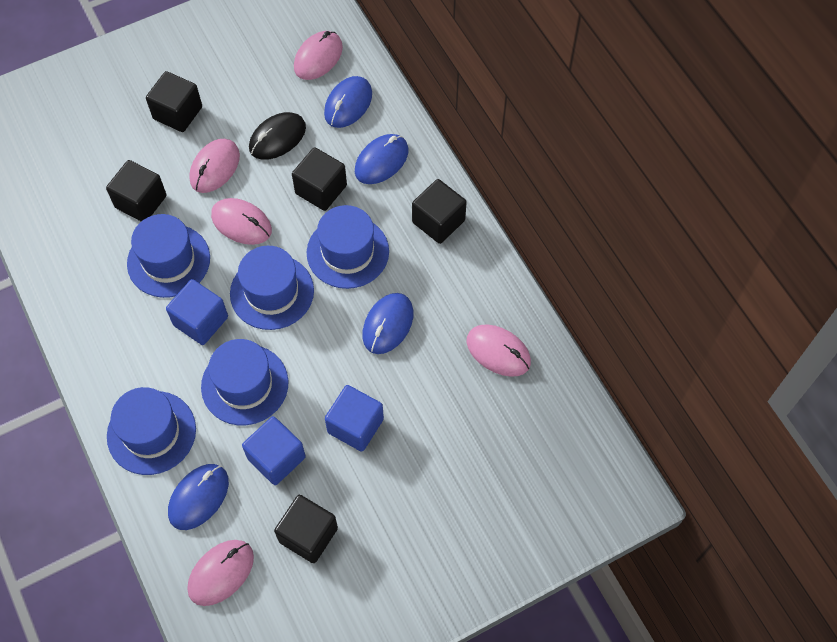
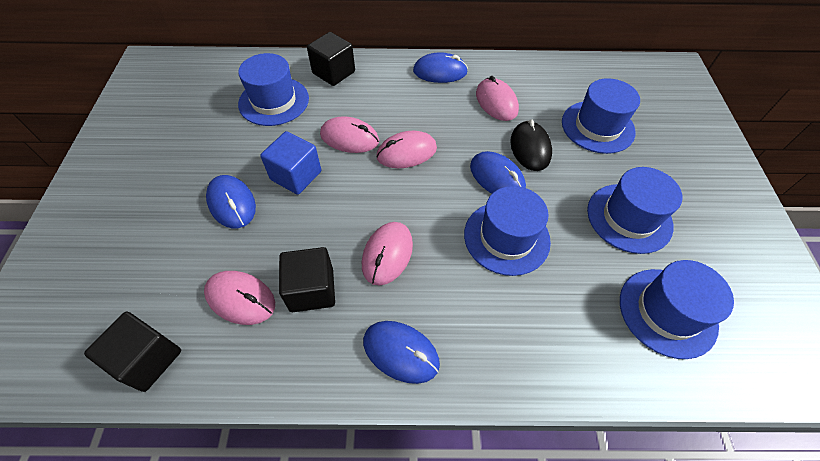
black cube: 5 -> 3
blue cube: 3 -> 1

